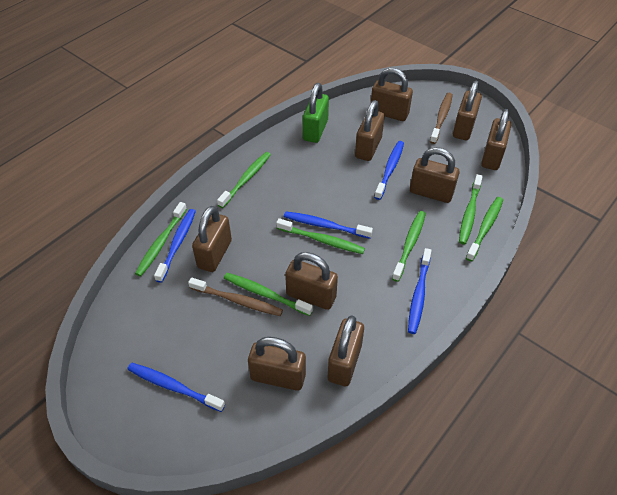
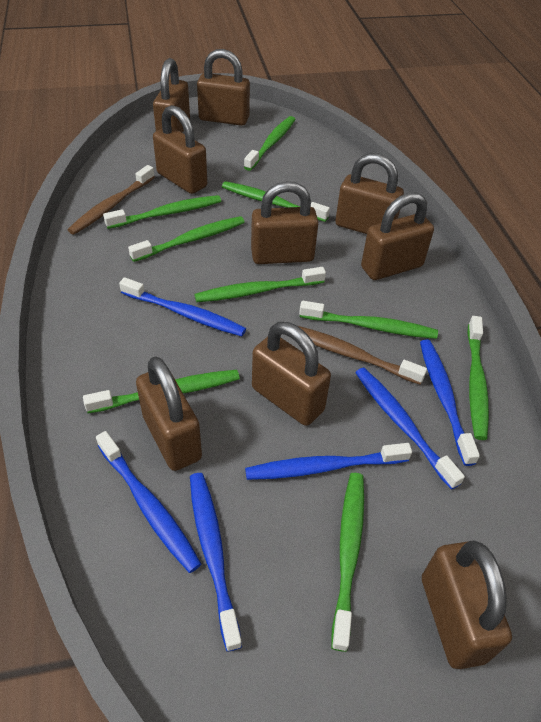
blue toothbrush: 5 -> 6
green padlock: 1 -> 0
green toothbrush: 7 -> 9

